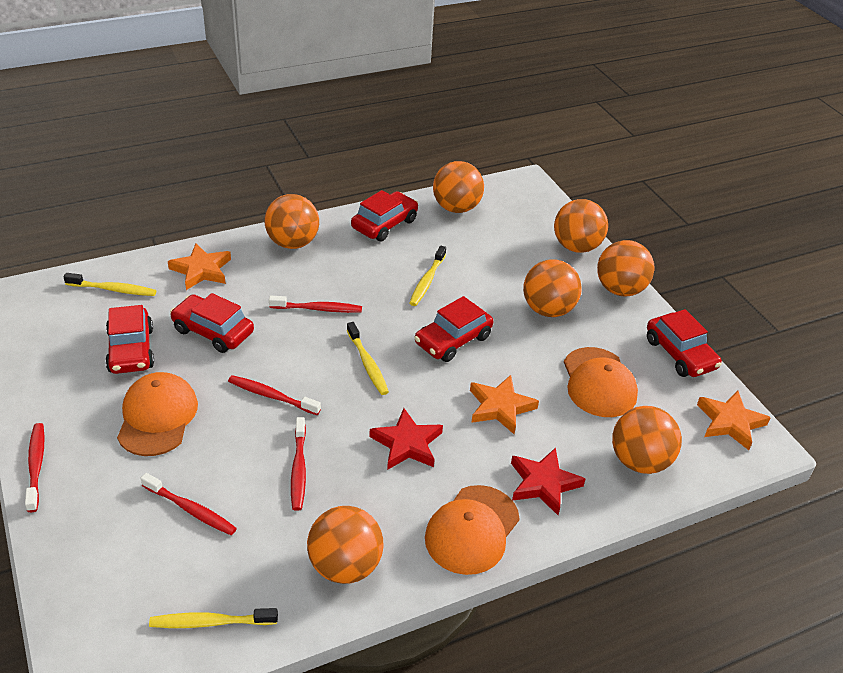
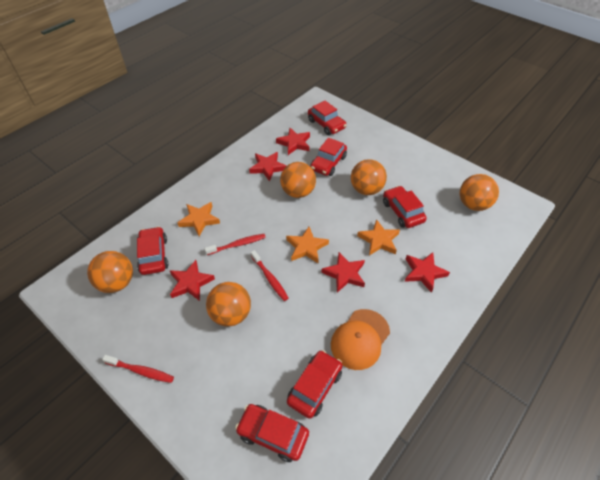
orange ball: 7 -> 5
orange cap: 3 -> 1
red car: 5 -> 6
red star: 2 -> 5
red toothbrush: 5 -> 3
yellow toothbrush: 4 -> 0

